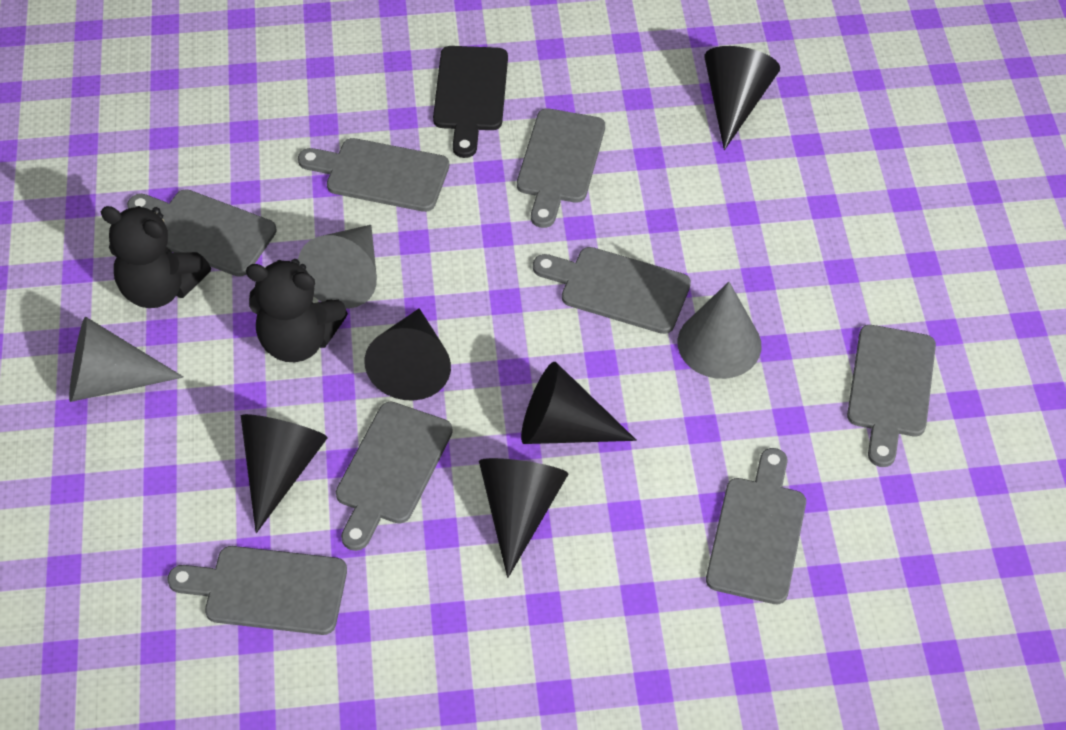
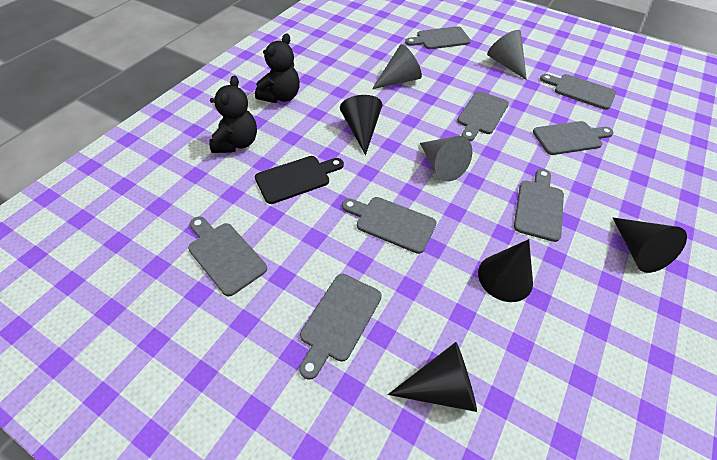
black cone: 5 -> 4

